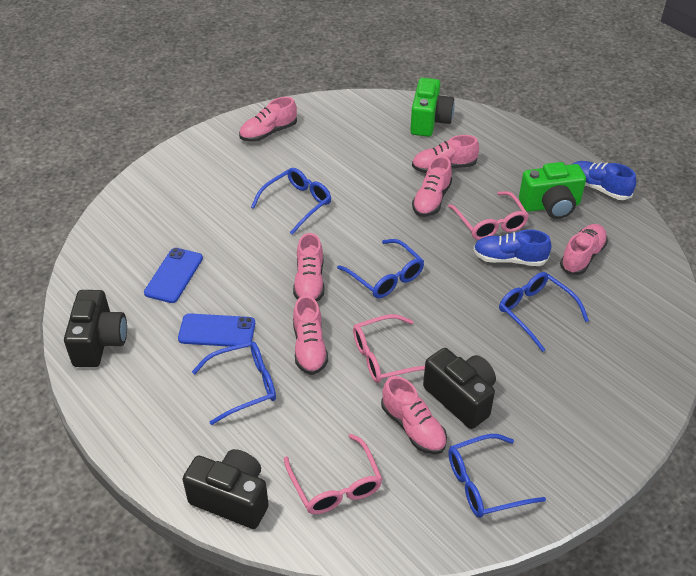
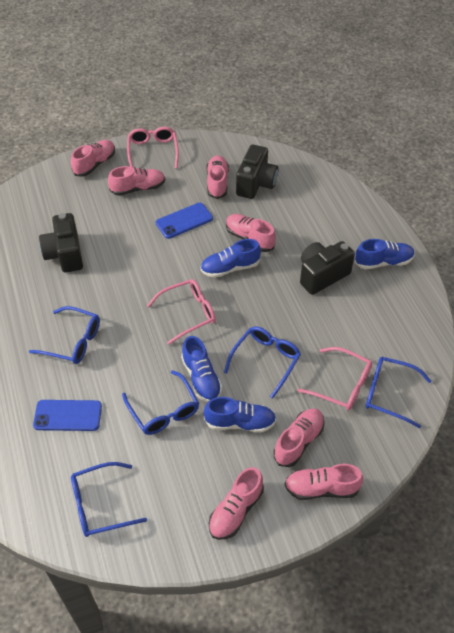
blue shoe: 2 -> 4
green camera: 2 -> 0

